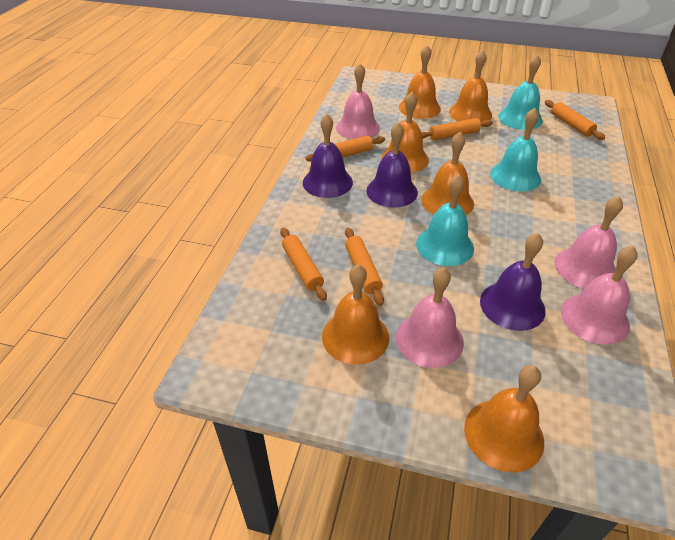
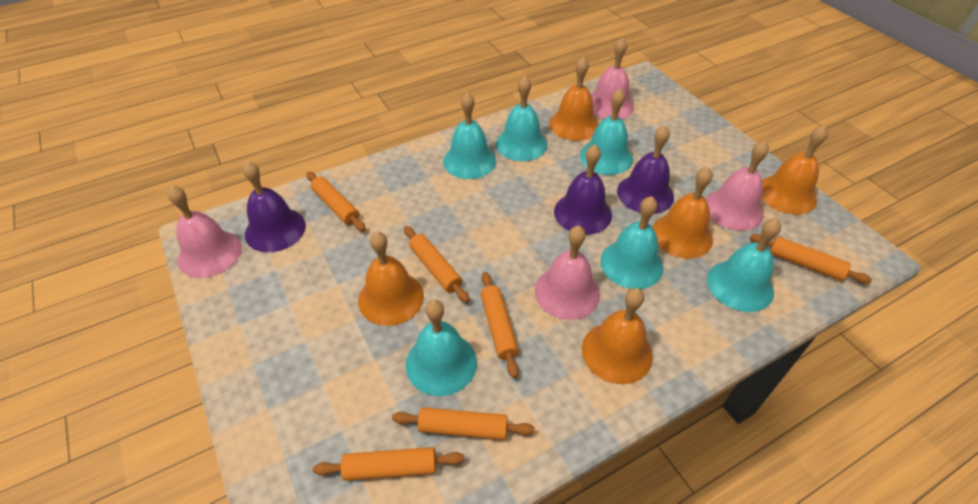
orange bell: 6 -> 5
orange rolling pin: 5 -> 6
turquoise bell: 3 -> 6

